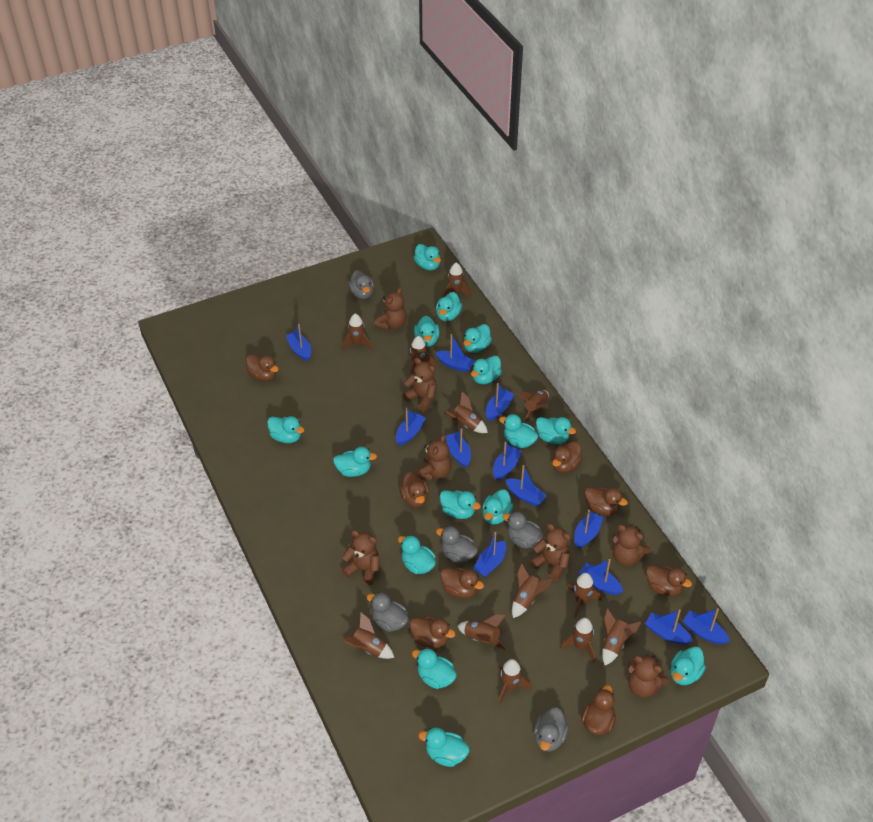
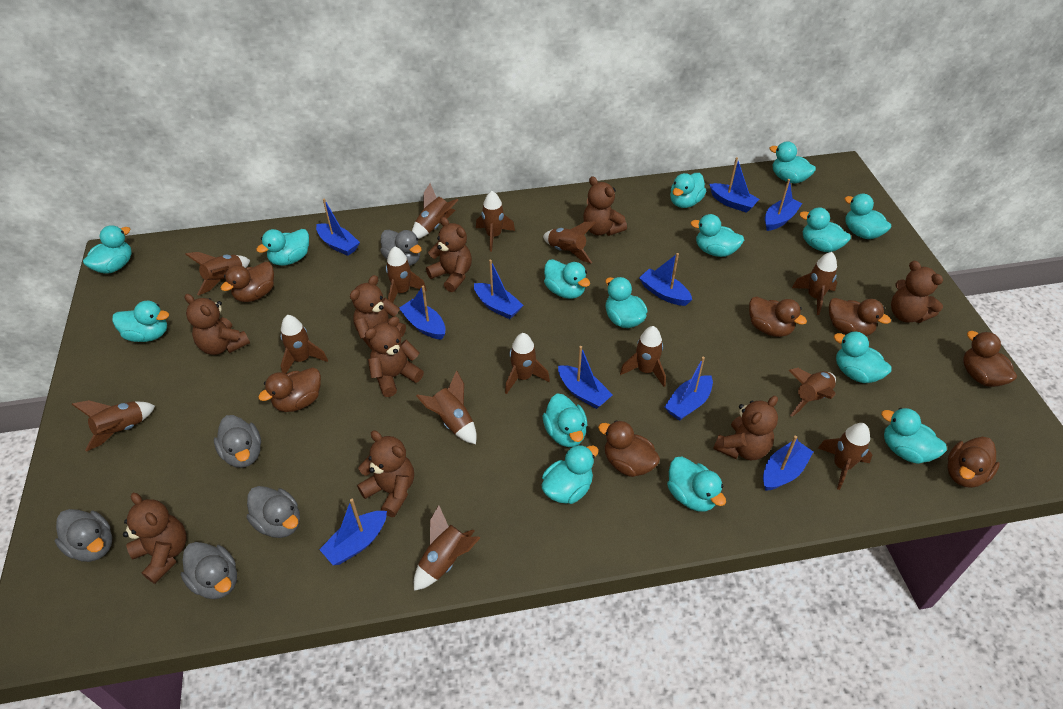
blue boat: 12 -> 10
brown duck: 8 -> 7
brown rocket: 12 -> 14
brown teddy bear: 7 -> 9

